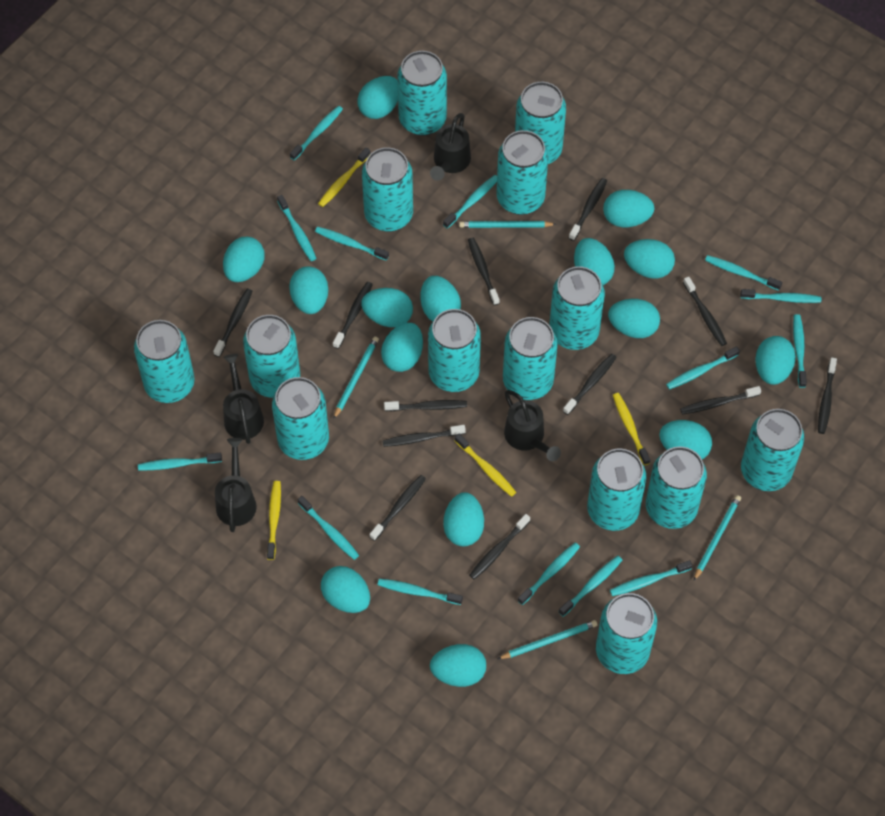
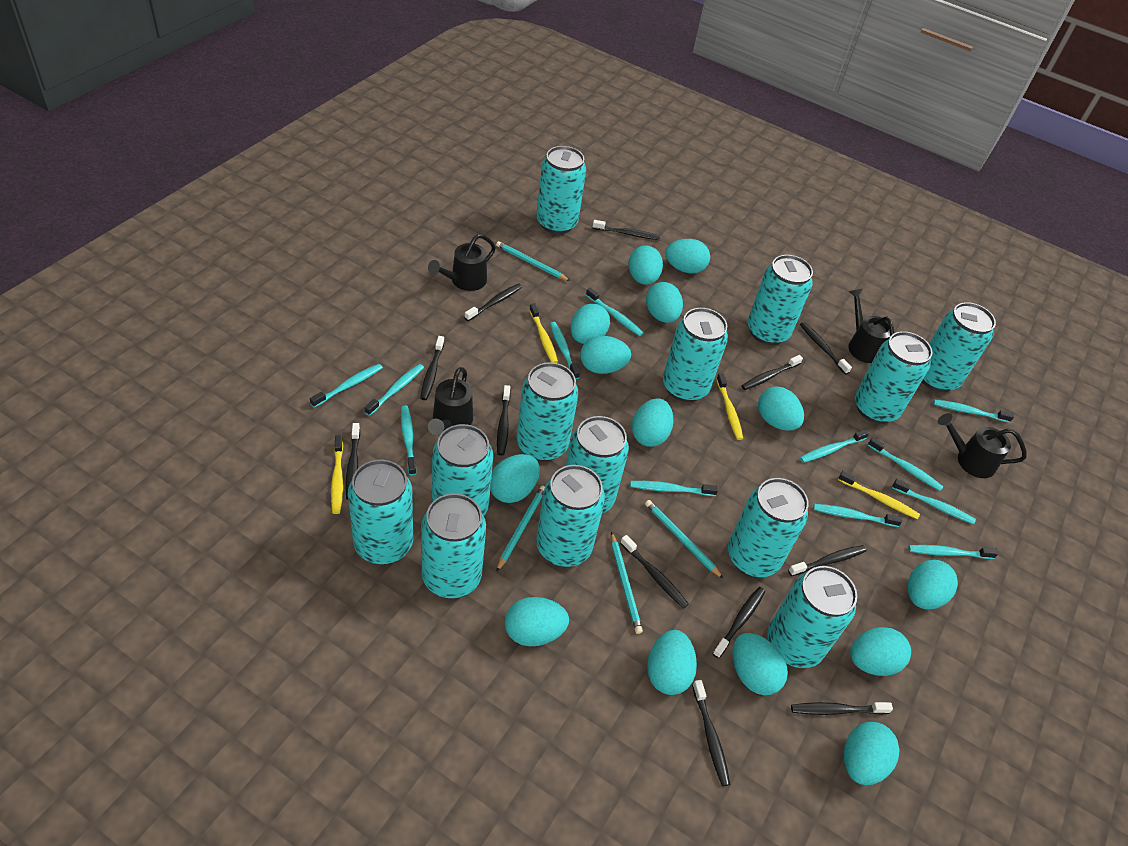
turquoise can: 14 -> 13
turquoise egg: 15 -> 14
turquoise toothbrush: 14 -> 12

